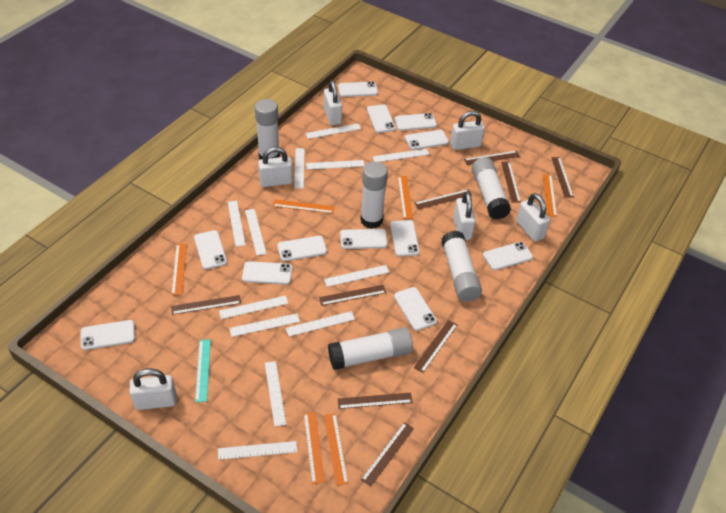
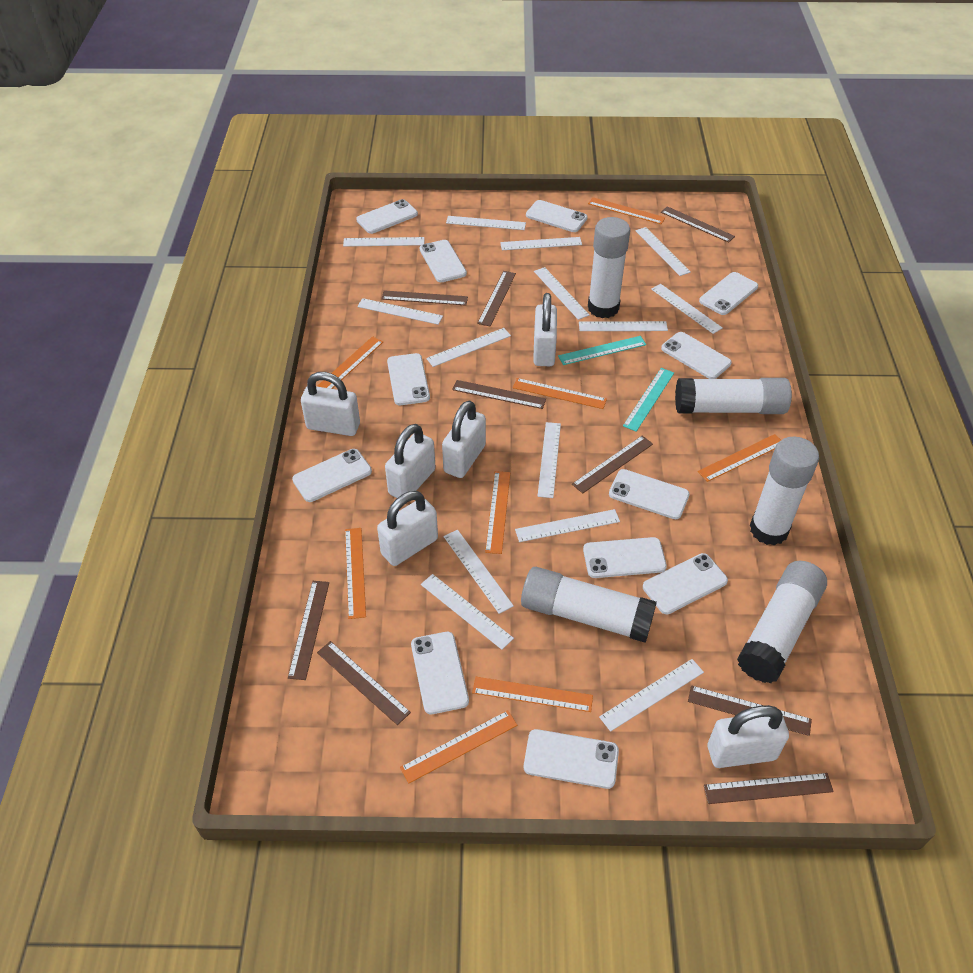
orange ruler: 6 -> 8
turquoise ruler: 1 -> 2
white ruler: 12 -> 14

